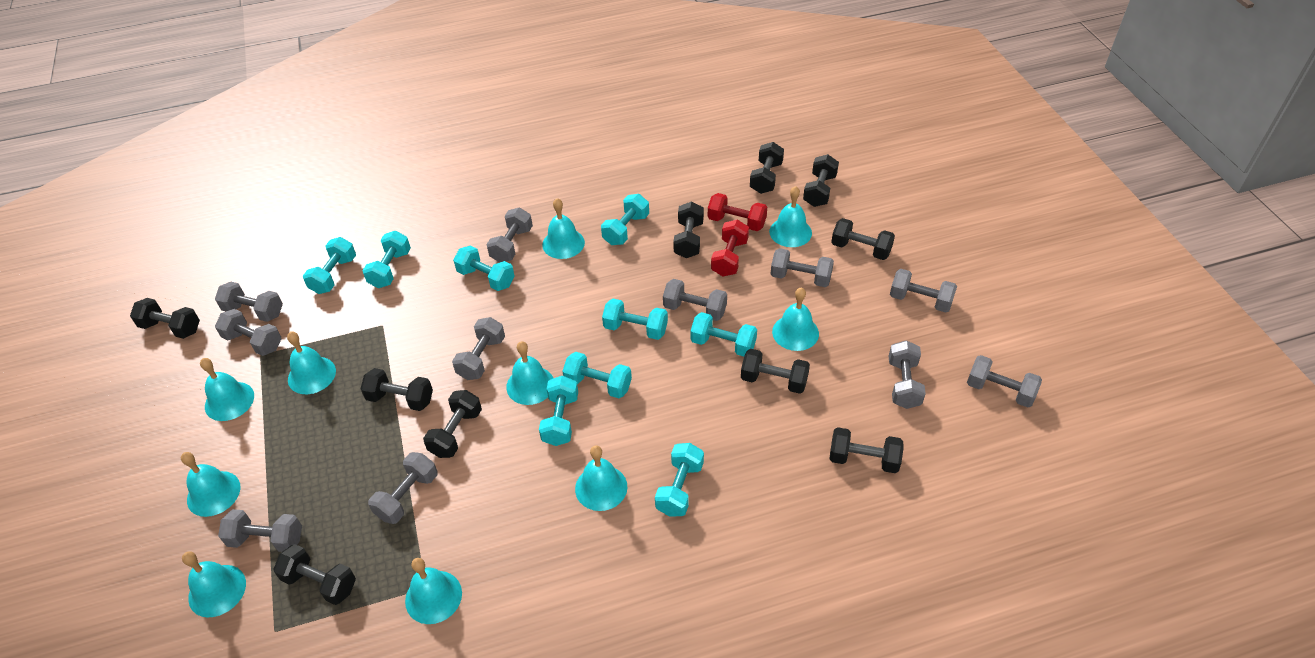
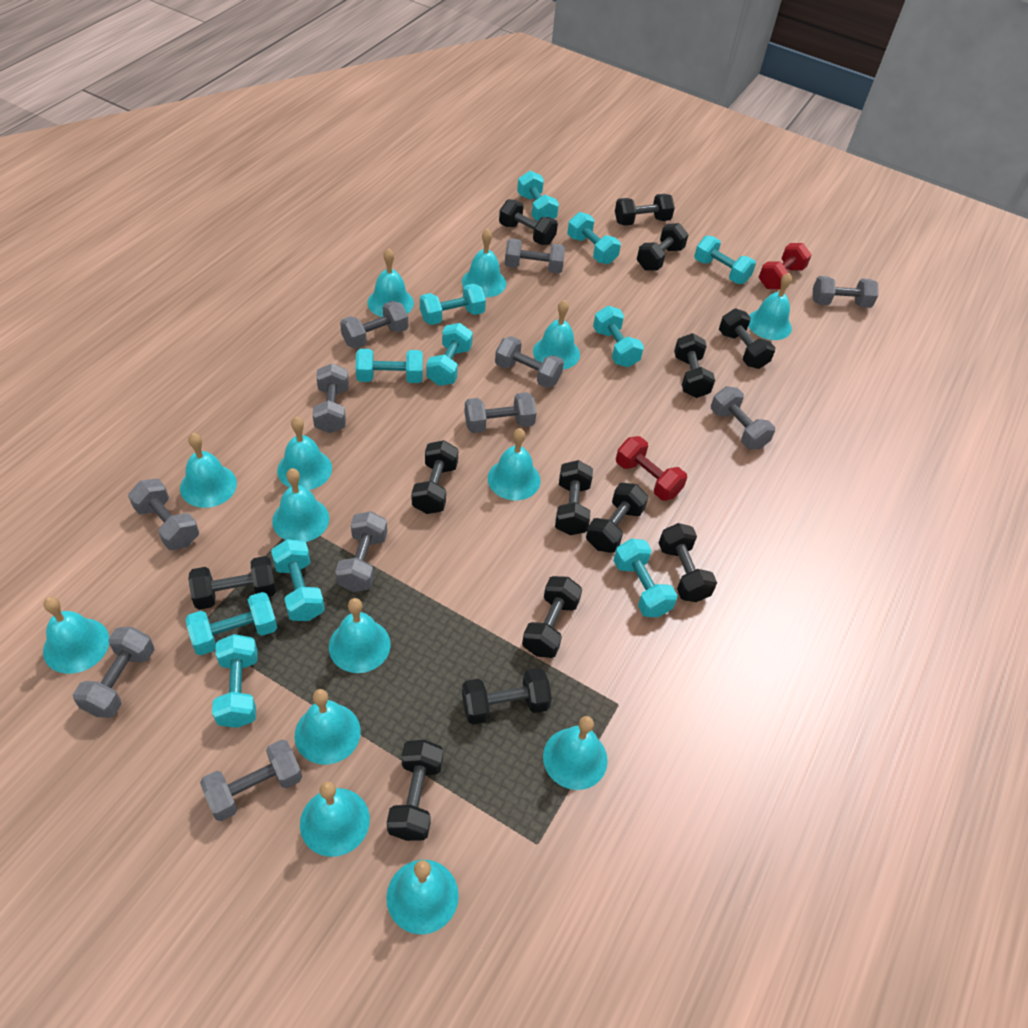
black dumbbell: 10 -> 13
turquoise bell: 10 -> 14
turquoise dumbbell: 9 -> 11

